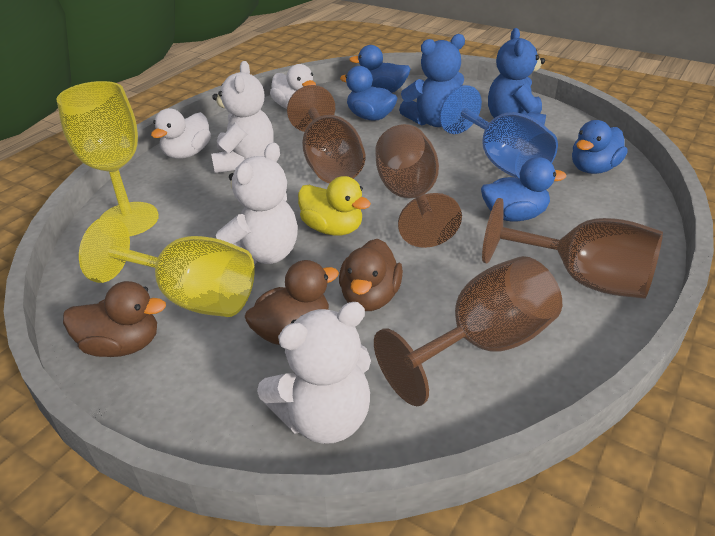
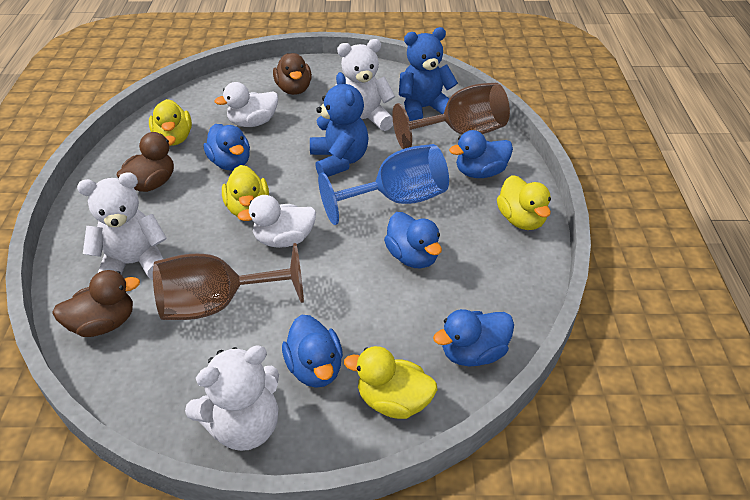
blue duck: 4 -> 5
brown goblet: 4 -> 2
yellow duck: 1 -> 4
yellow goblet: 2 -> 0

